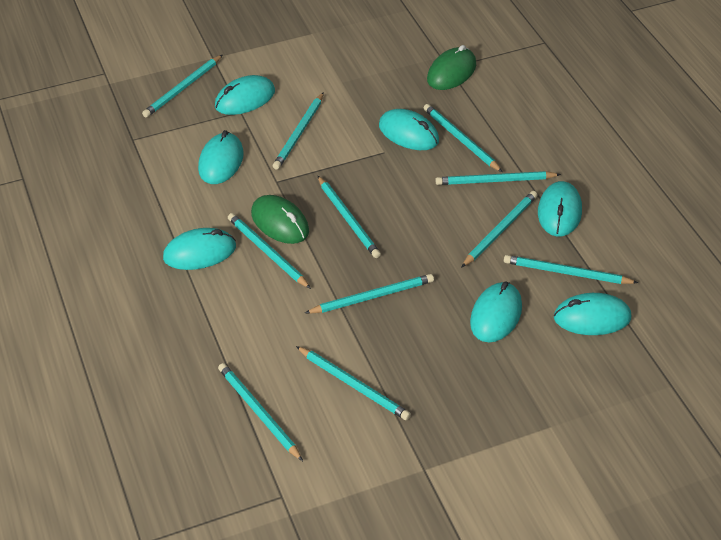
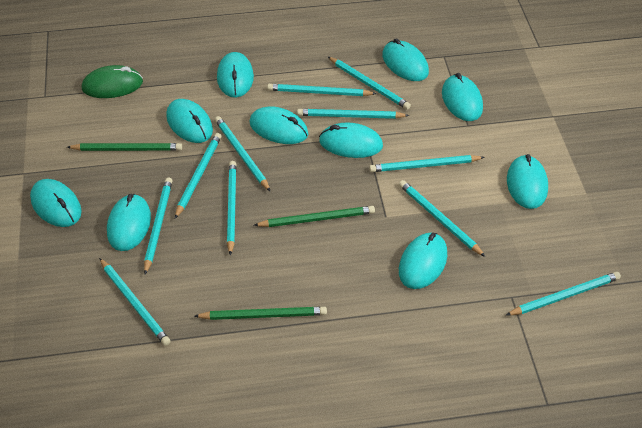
green mouse: 2 -> 1
green pencil: 0 -> 3
turquoise mouse: 7 -> 10

